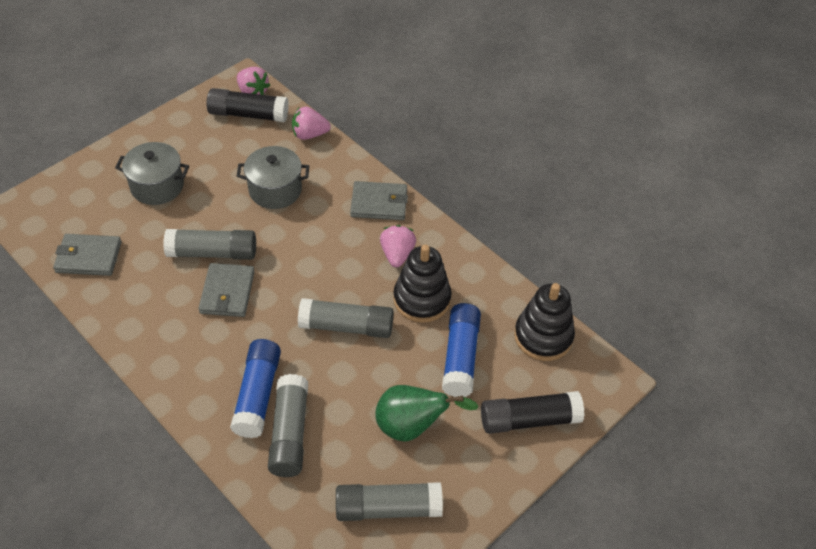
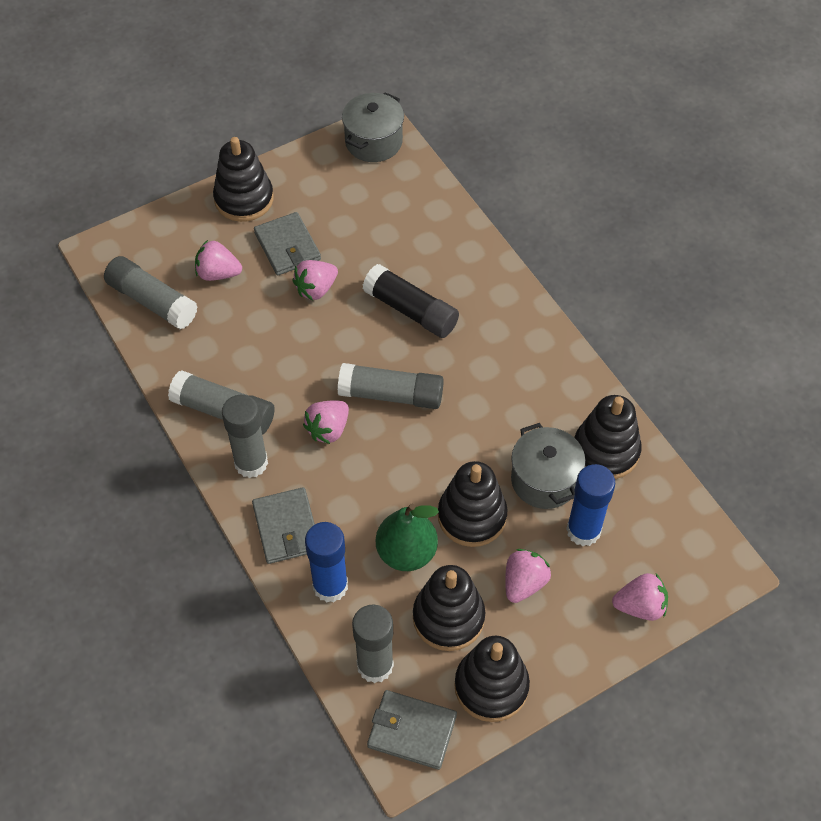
black glue stick: 2 -> 1
black stacking toy: 2 -> 5
grey glue stick: 4 -> 5
pink strawberry: 3 -> 5

